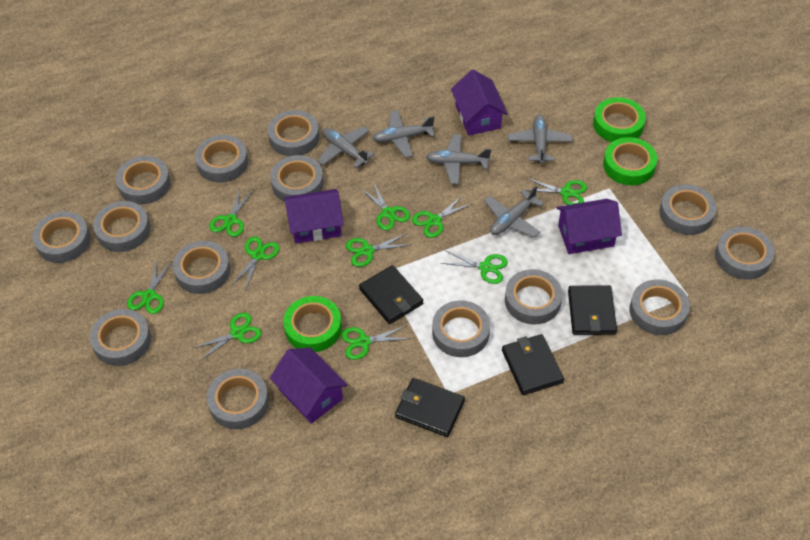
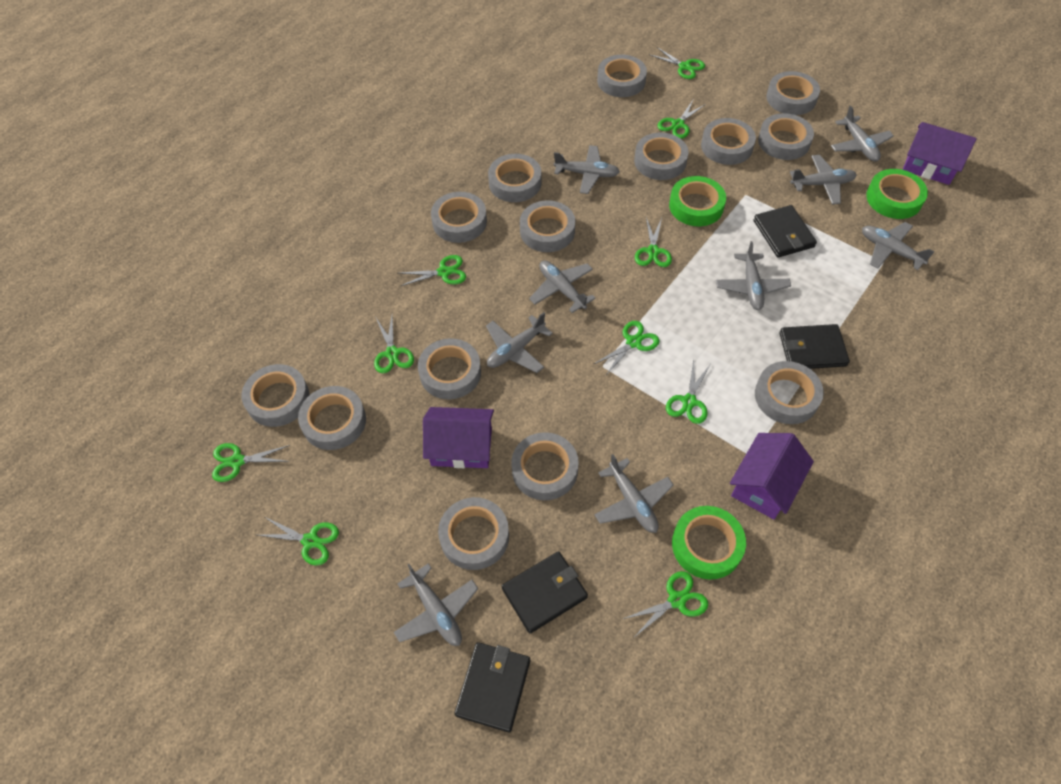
grey plane: 5 -> 9
purple house: 4 -> 3

